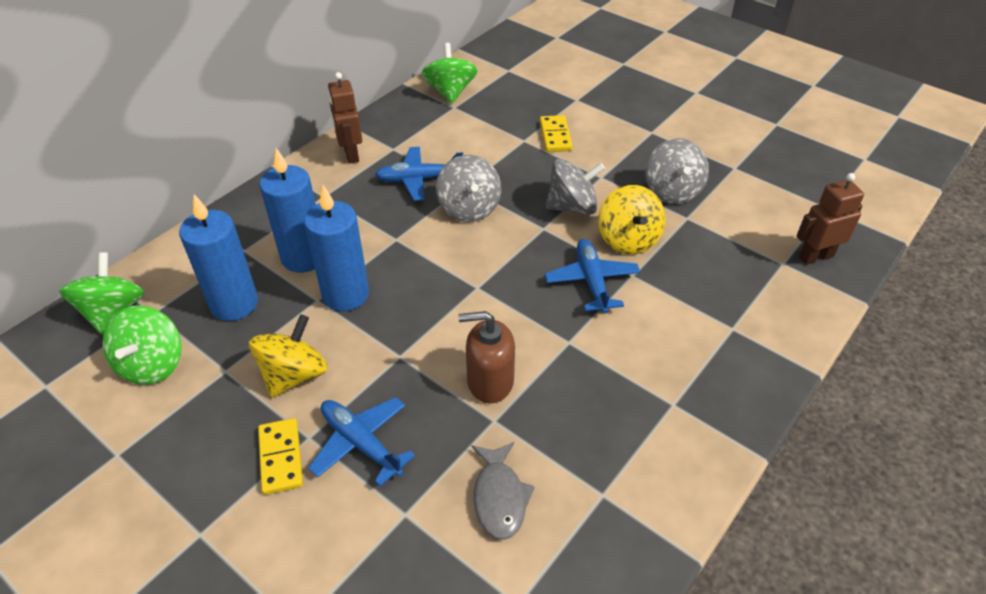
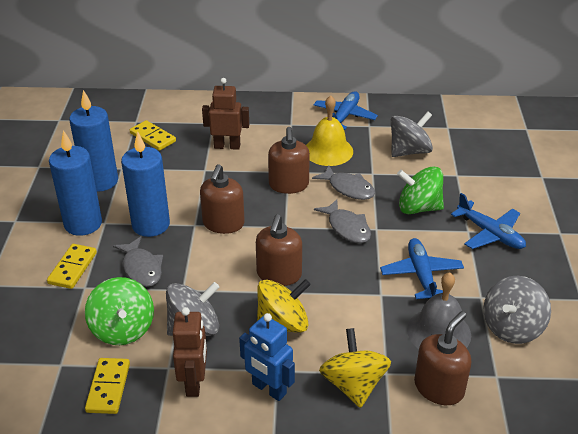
blue robot: 0 -> 1
brown soap dispenser: 1 -> 4
green spinning top: 3 -> 2
grey bell: 0 -> 1
grey fish: 1 -> 3
yellow bell: 0 -> 1
yellow domino: 2 -> 3

